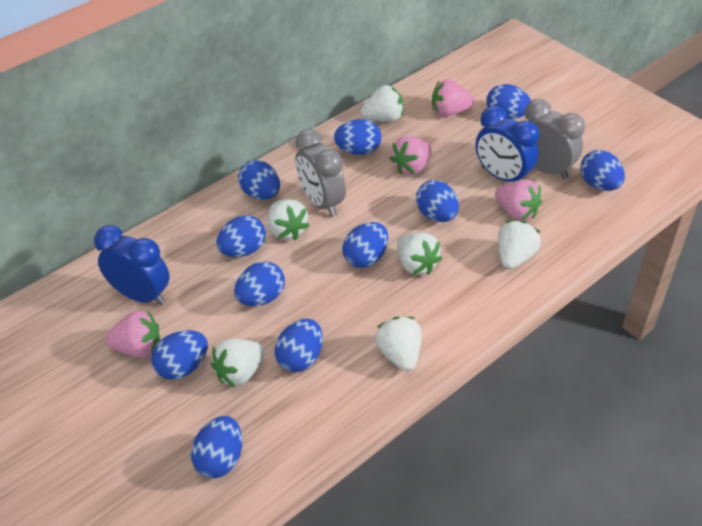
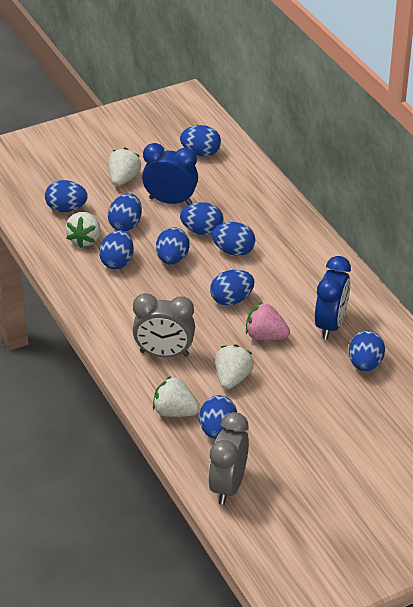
blue egg: 11 -> 10
pink strawberry: 4 -> 1
white strawberry: 6 -> 4

